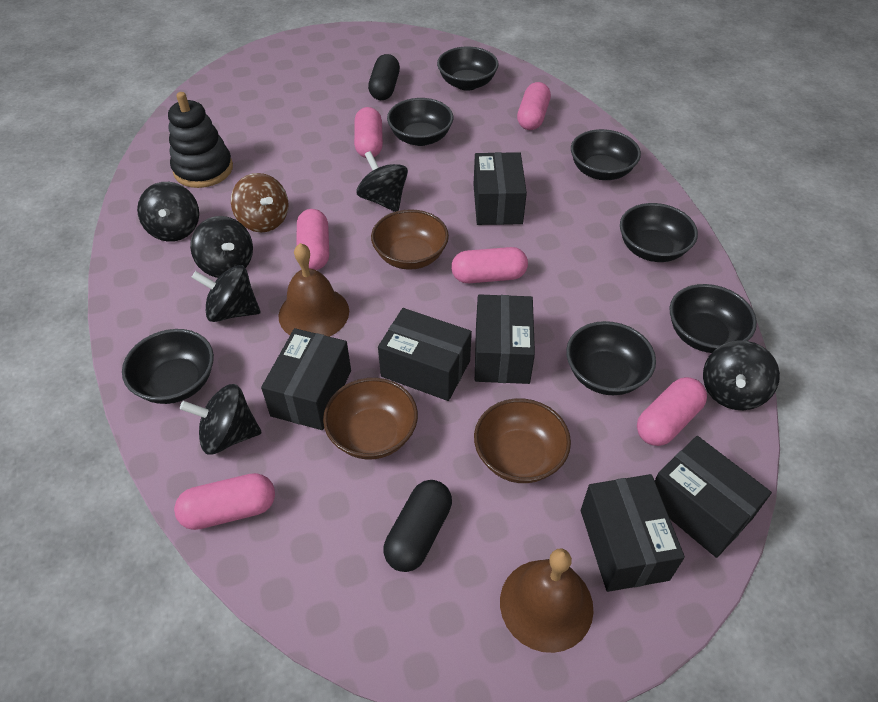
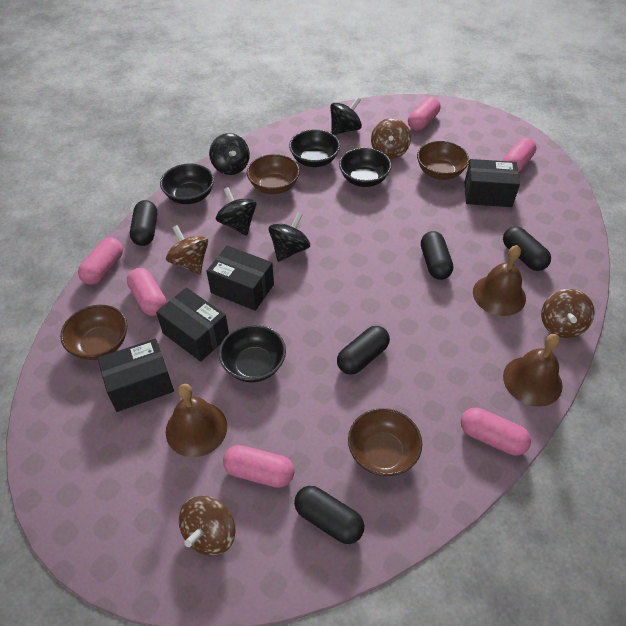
black bowl: 7 -> 4
black box: 6 -> 4
black capsule: 2 -> 5
black spinning top: 6 -> 4
black stacking toy: 1 -> 0
brown bell: 2 -> 3
brown bowl: 3 -> 4
brown spinning top: 1 -> 4

